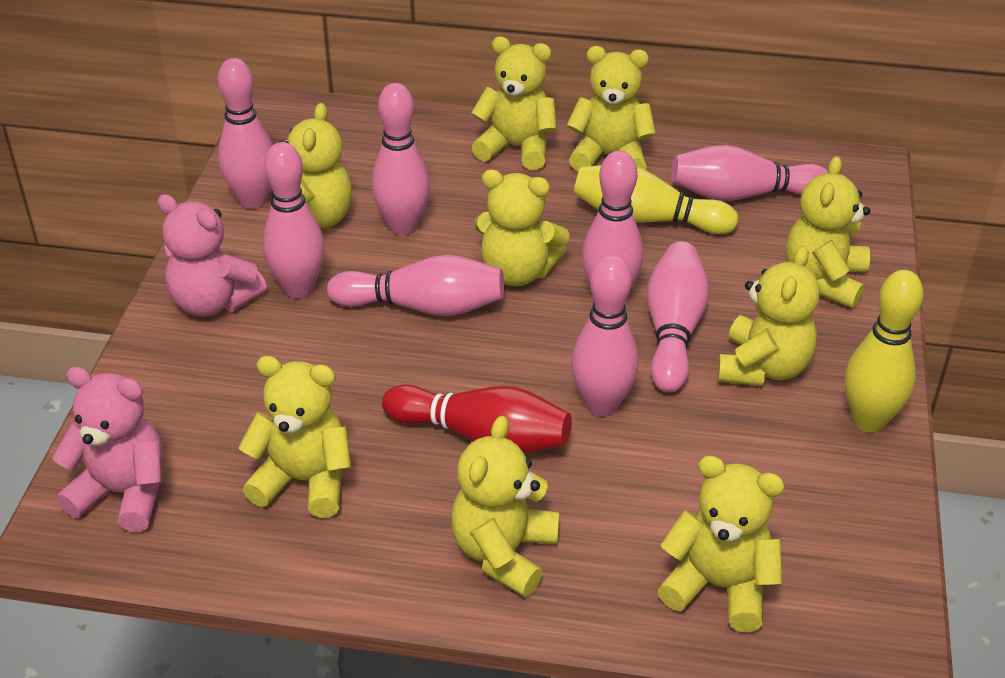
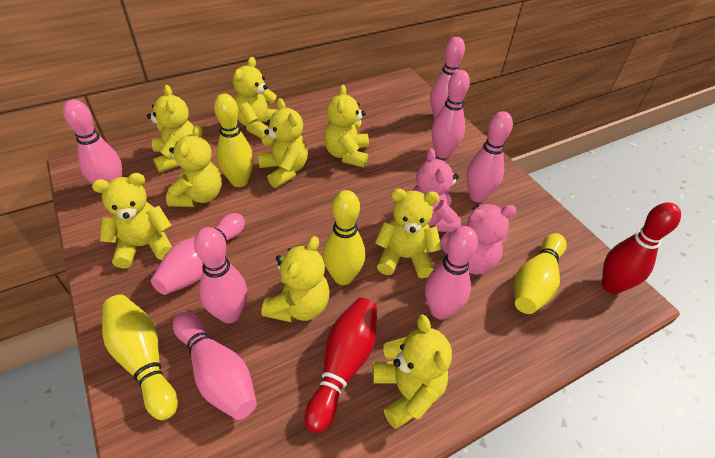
red bowling pin: 1 -> 2
yellow bowling pin: 2 -> 4

